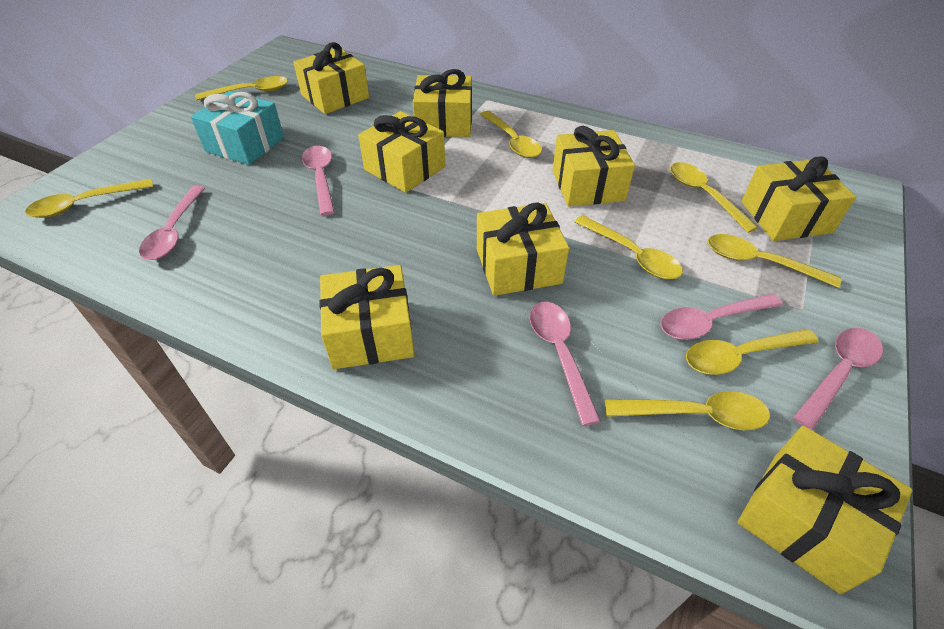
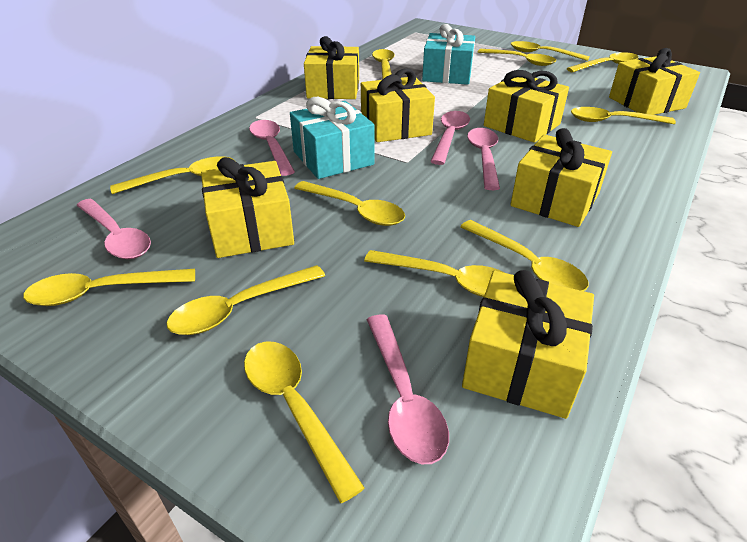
turquoise gift: 1 -> 2
yellow gift: 8 -> 7
yellow spoon: 8 -> 12

